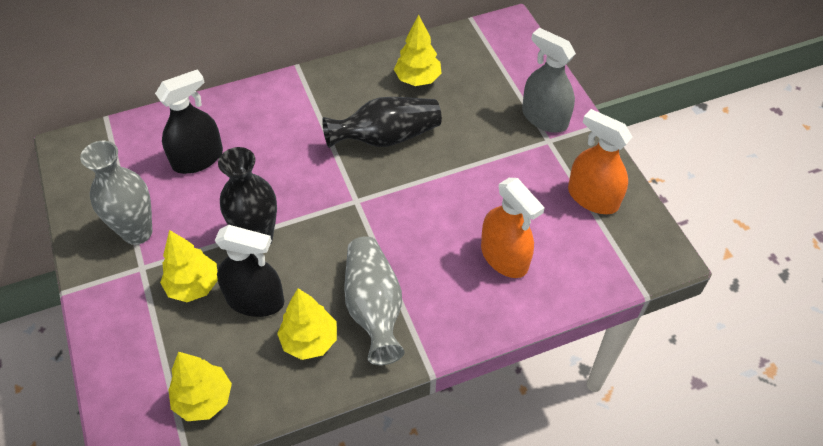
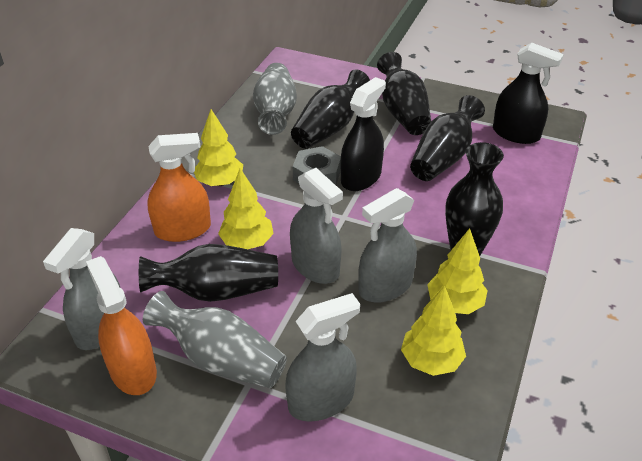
black vase: 2 -> 5
grey nut: 0 -> 1
grey spray bottle: 1 -> 4

